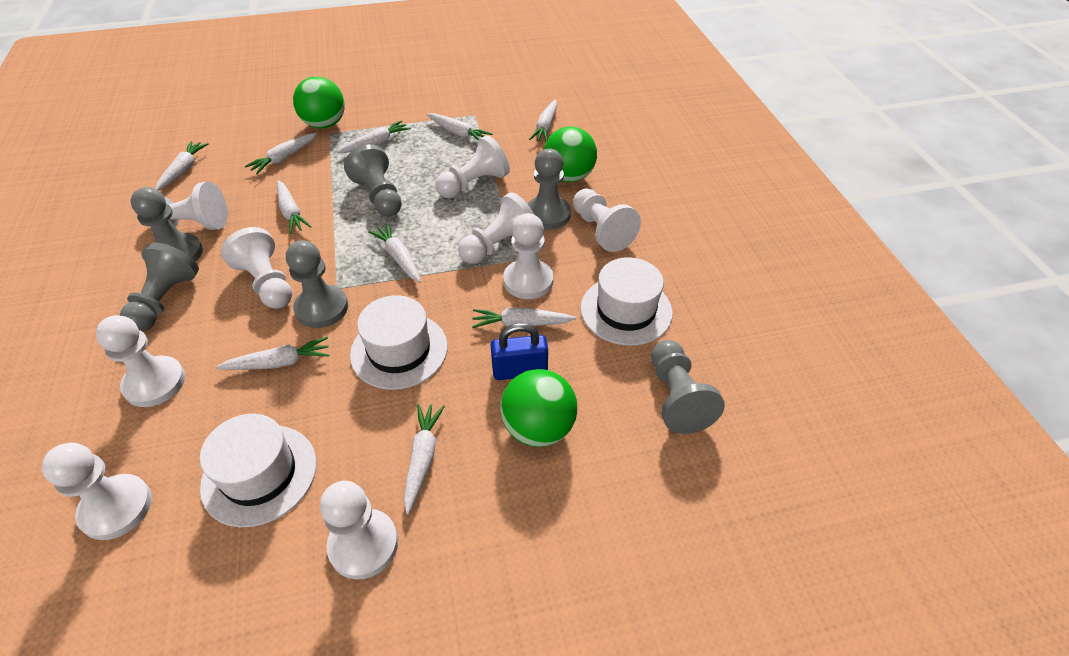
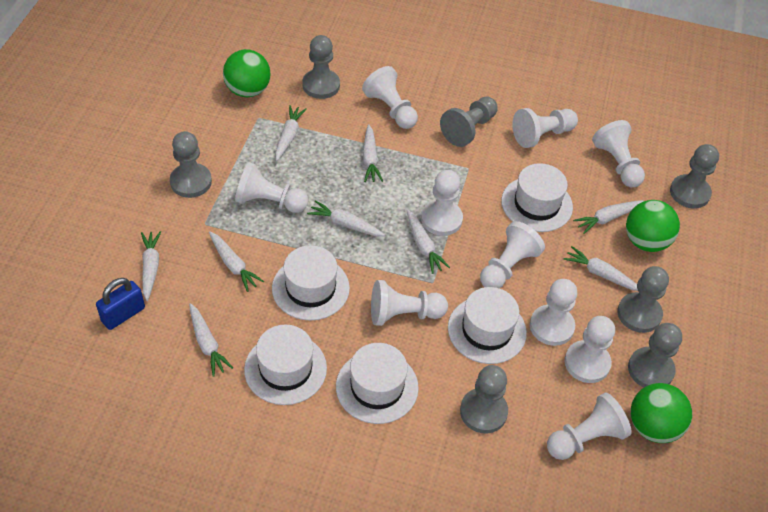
grey pawn: 6 -> 7
white carrot: 10 -> 9
white hat: 3 -> 5
white pawn: 9 -> 10

